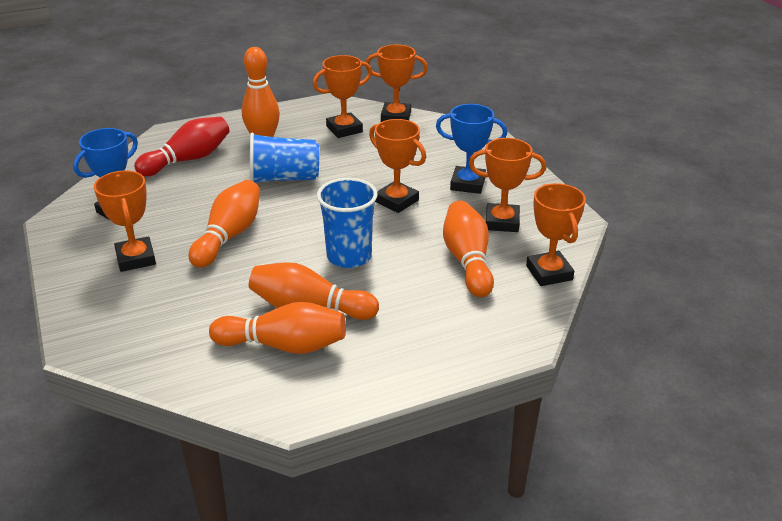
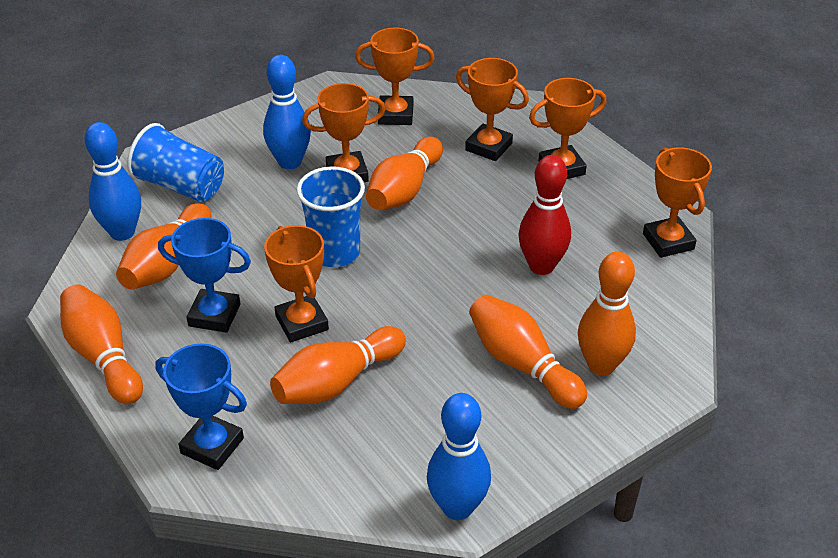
blue bowling pin: 0 -> 3
orange bowling pin: 5 -> 6

